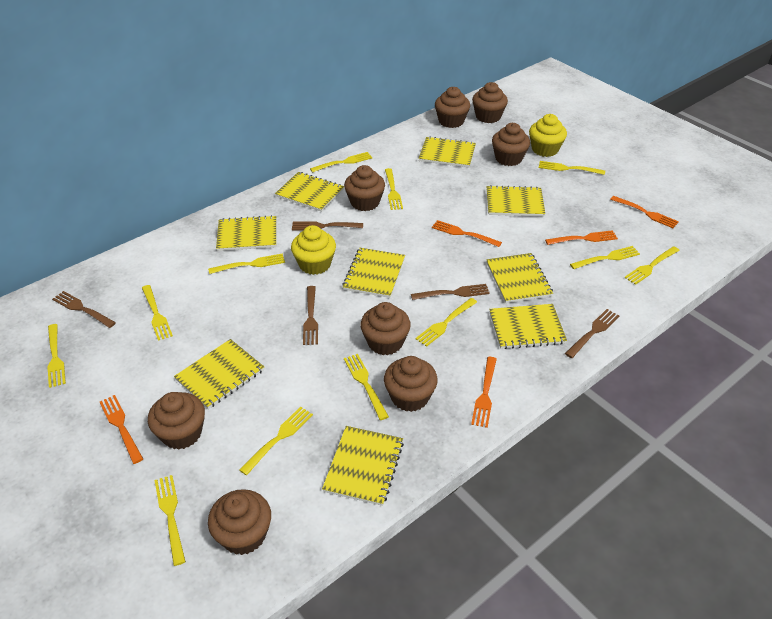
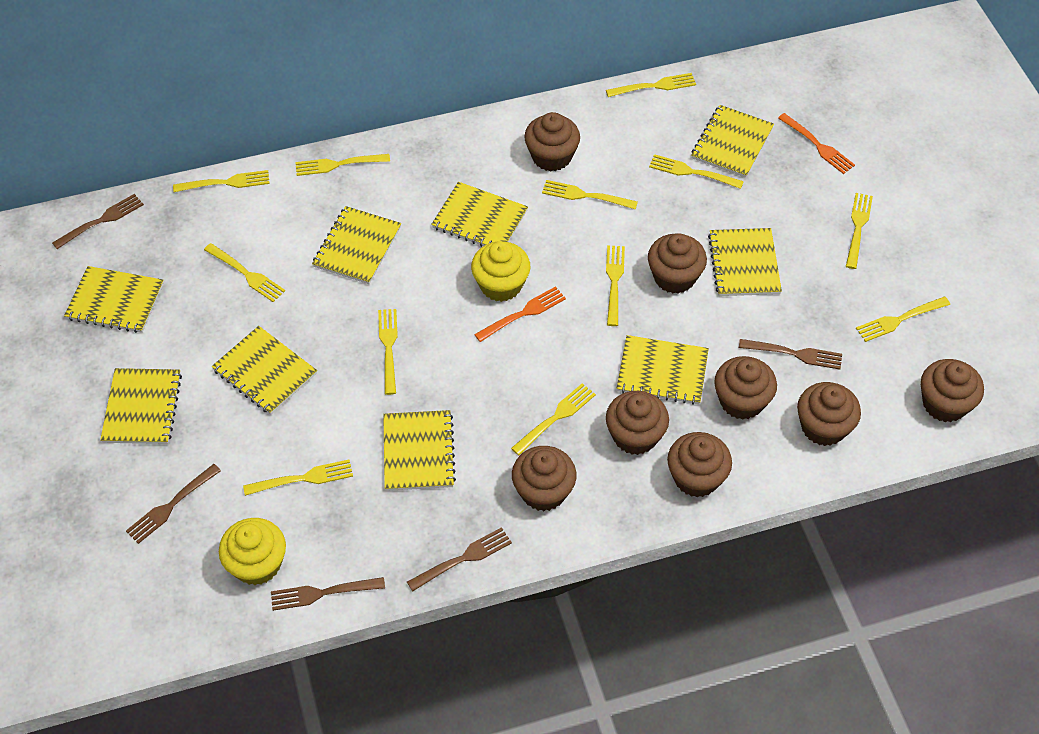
orange fork: 5 -> 2

